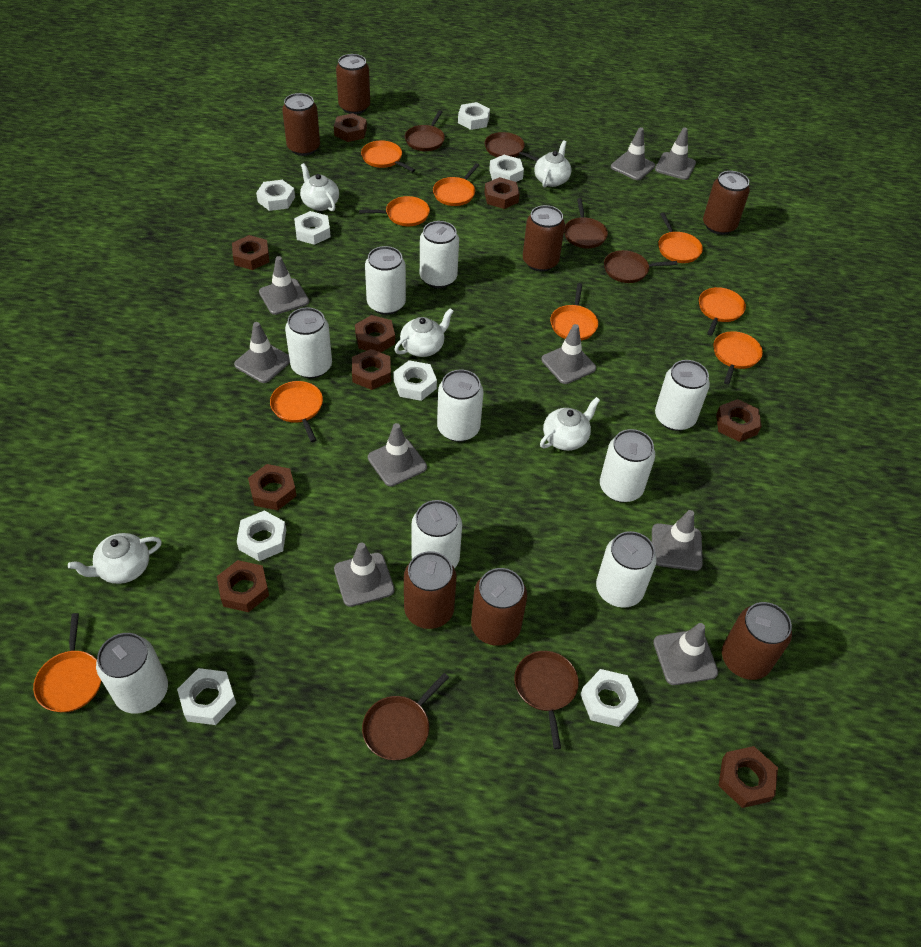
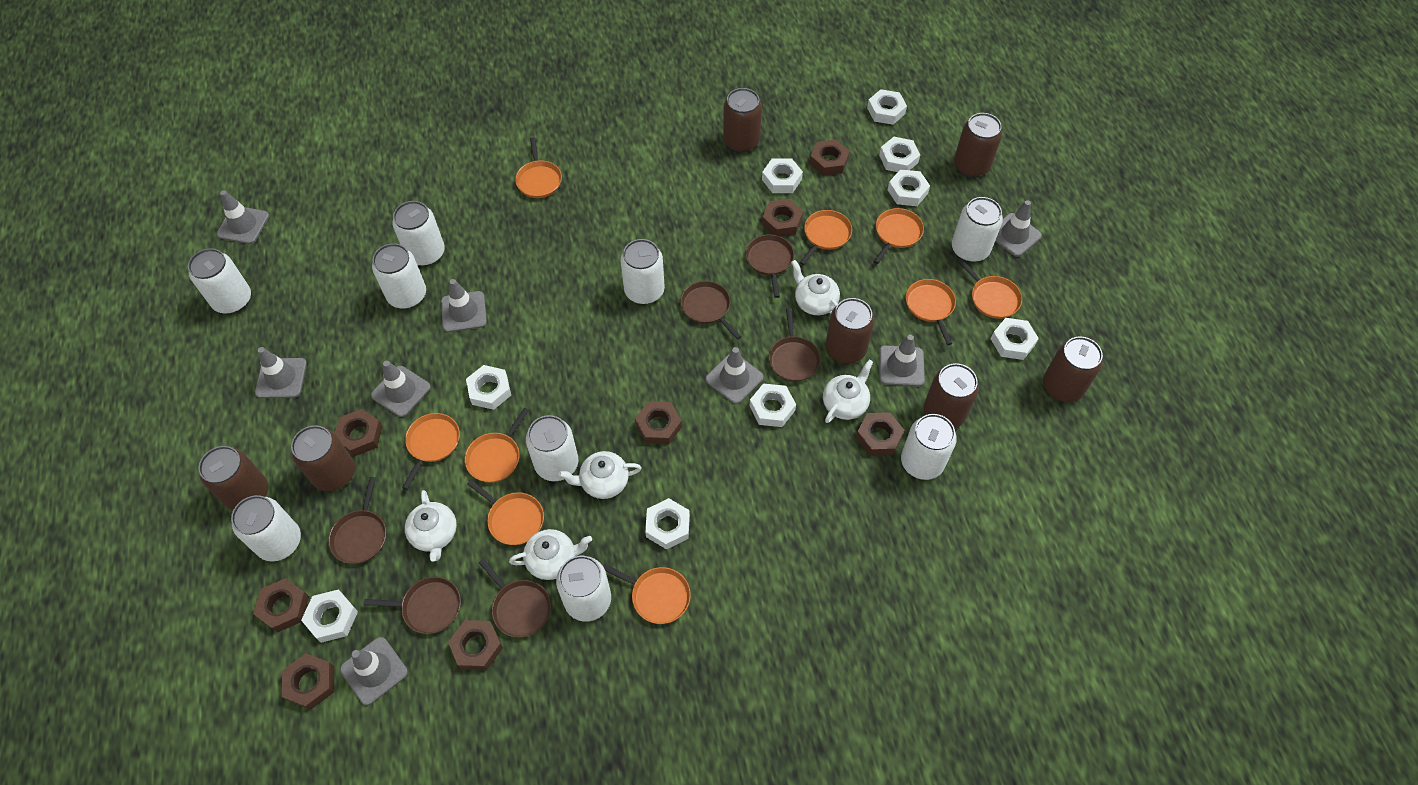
brown nut: 9 -> 8
grey traffic cone: 9 -> 8
white nut: 8 -> 9

